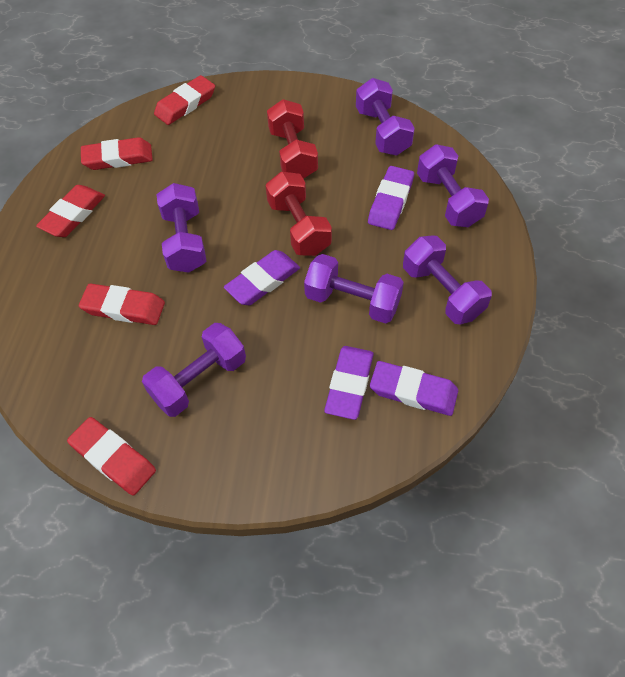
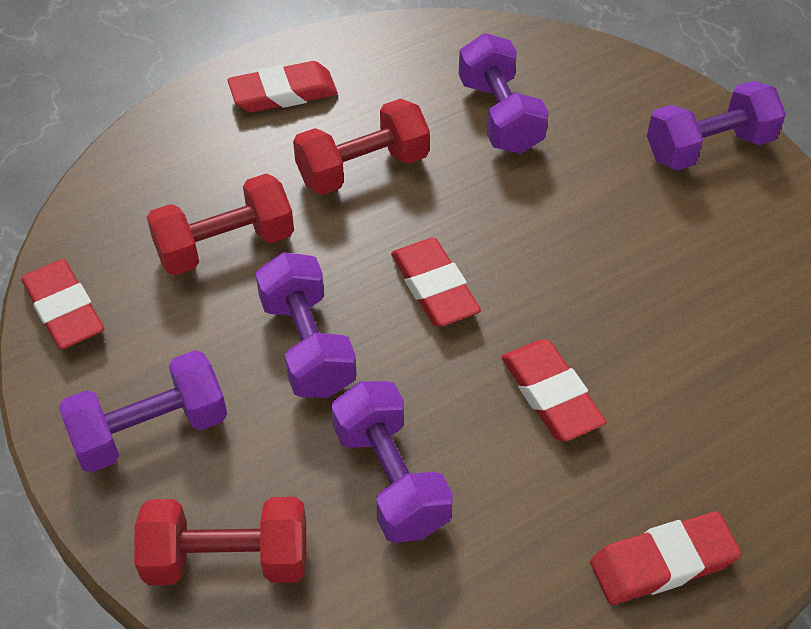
purple dumbbell: 6 -> 5
purple eraser: 4 -> 0
red dumbbell: 2 -> 3

